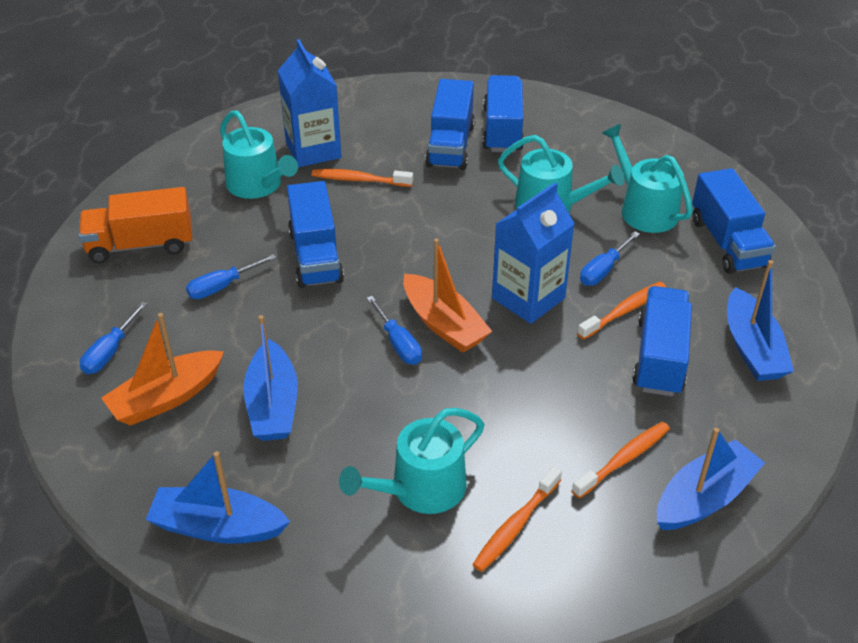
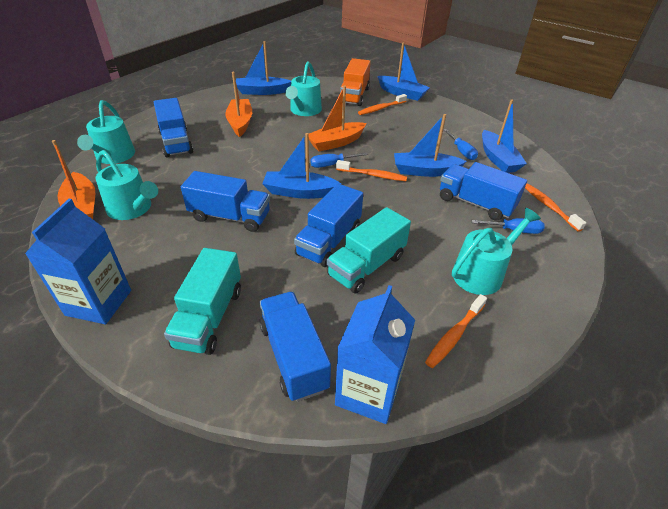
blue boat: 4 -> 5
blue screwdriver: 4 -> 3
orange boat: 2 -> 3
turquoise truck: 0 -> 2

